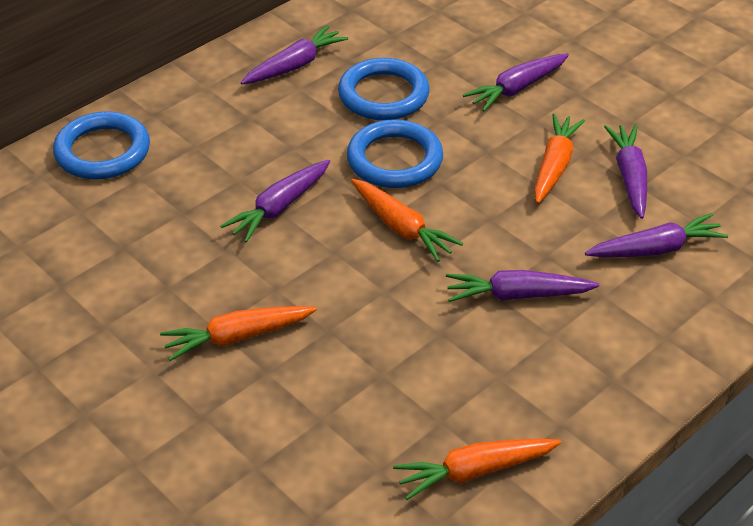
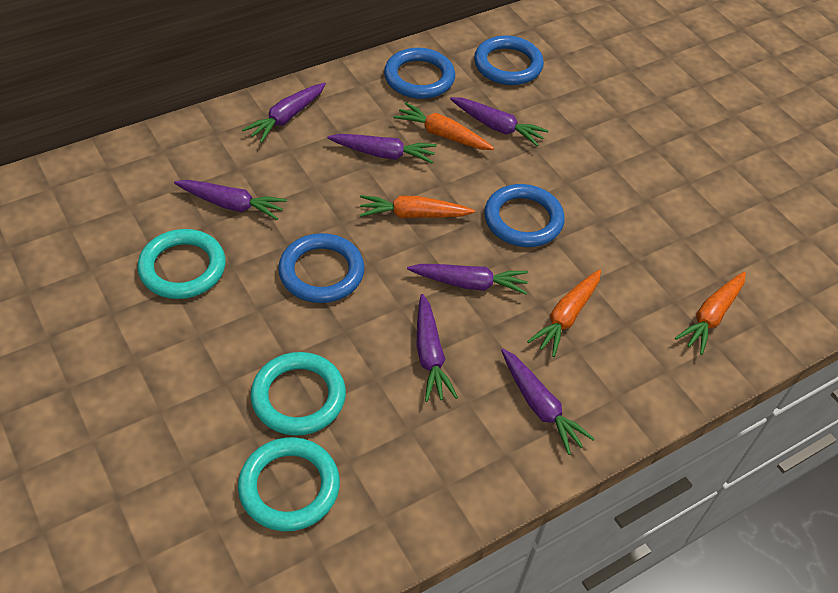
blue ring: 3 -> 4
purple carrot: 6 -> 7
turquoise ring: 0 -> 3

